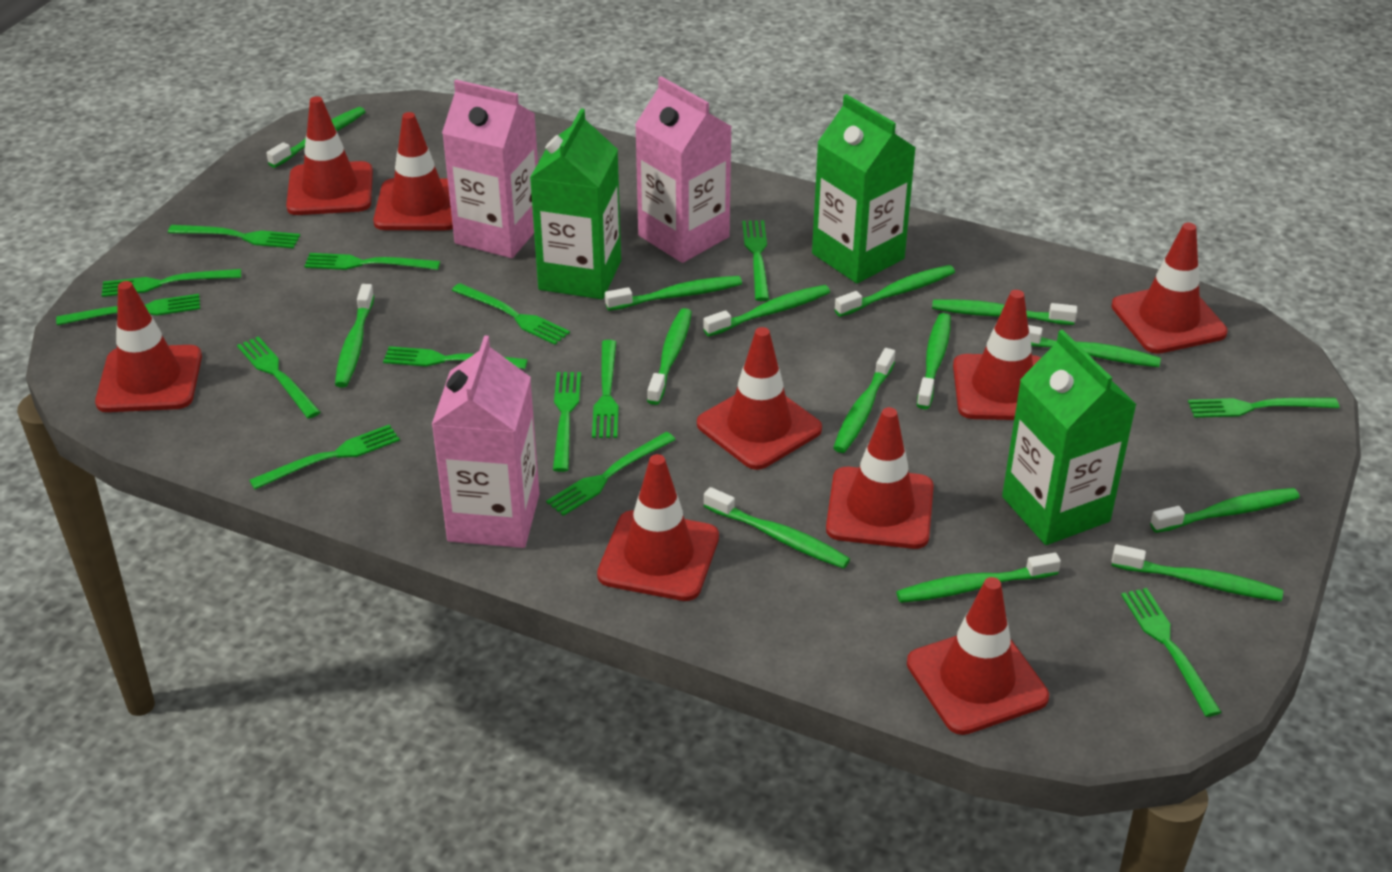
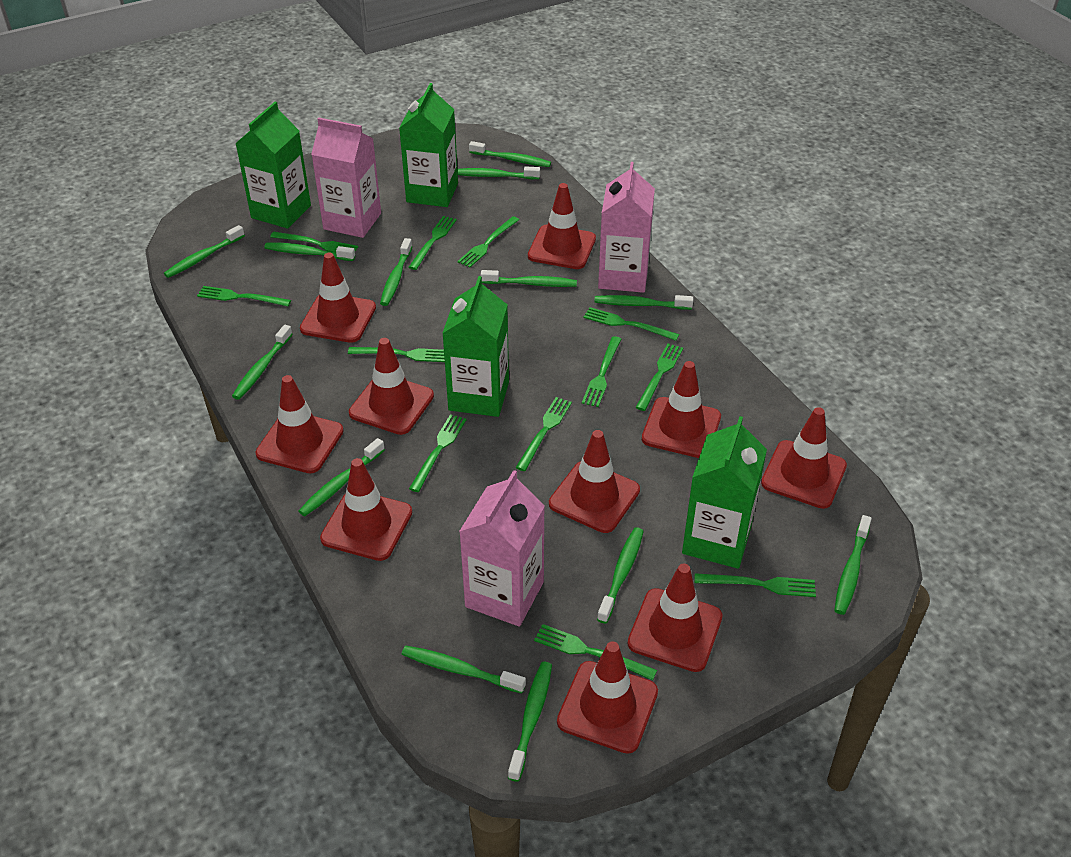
green carton: 3 -> 4
green fork: 14 -> 12
green toothbrush: 14 -> 13
red traffic cone: 9 -> 10

